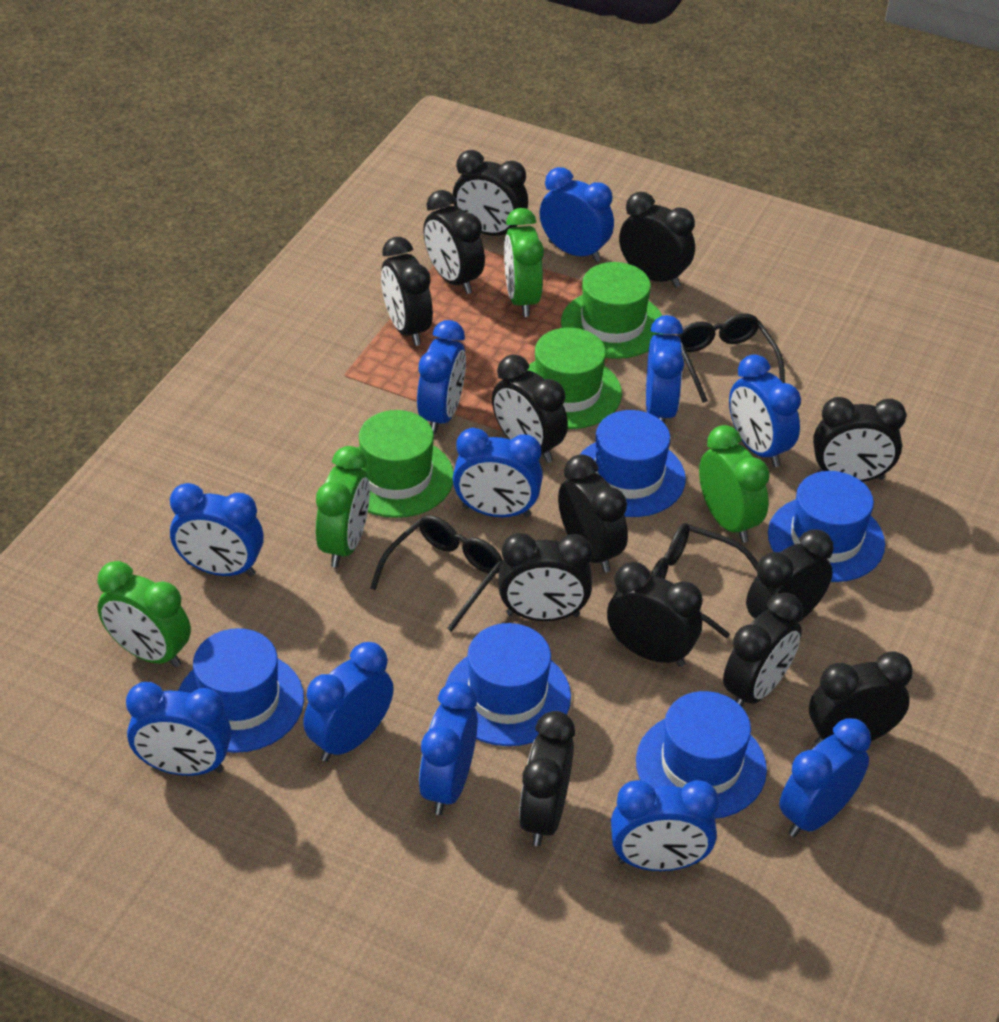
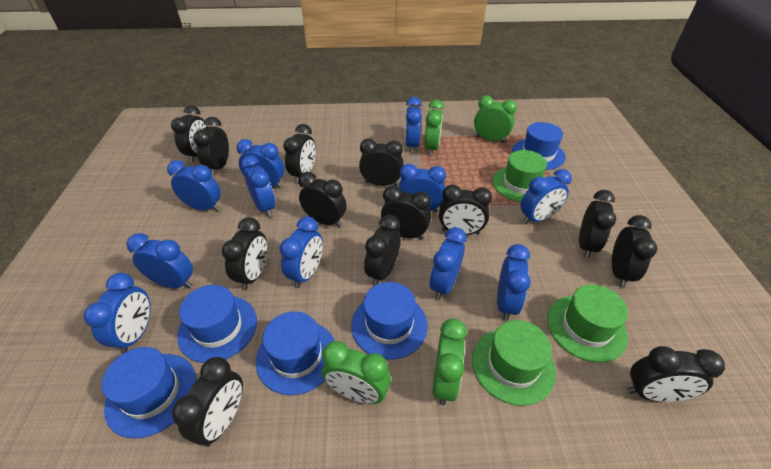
black glasses: 3 -> 0

